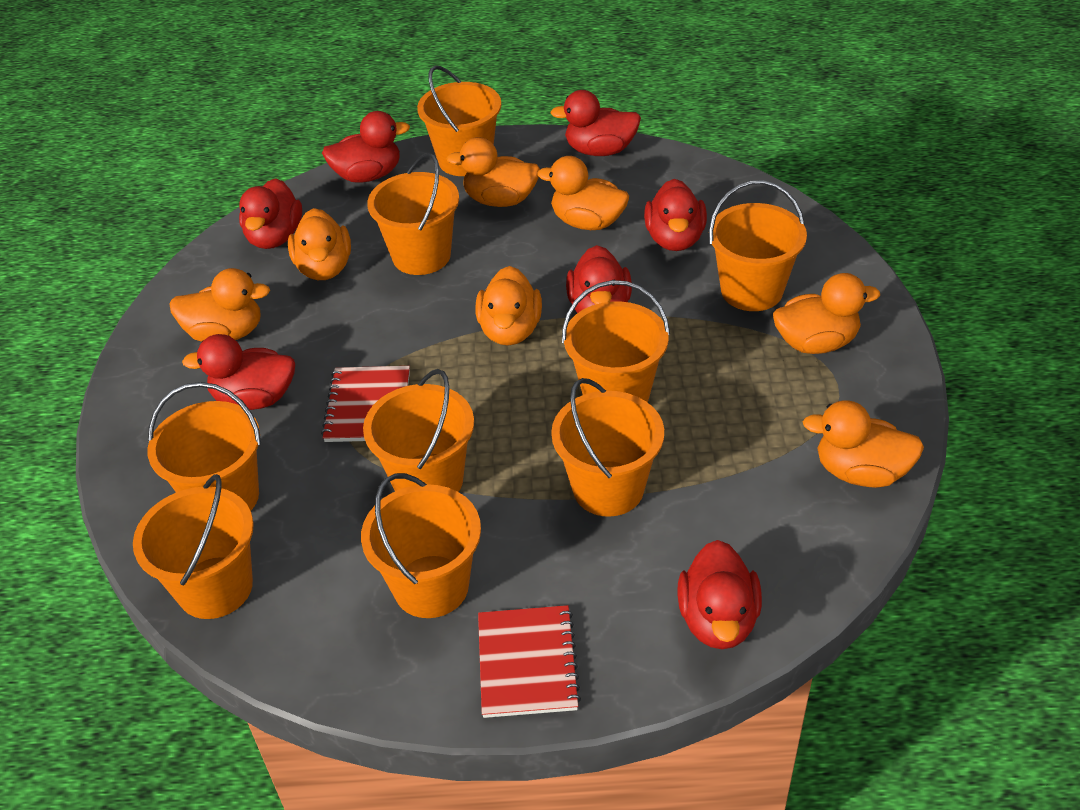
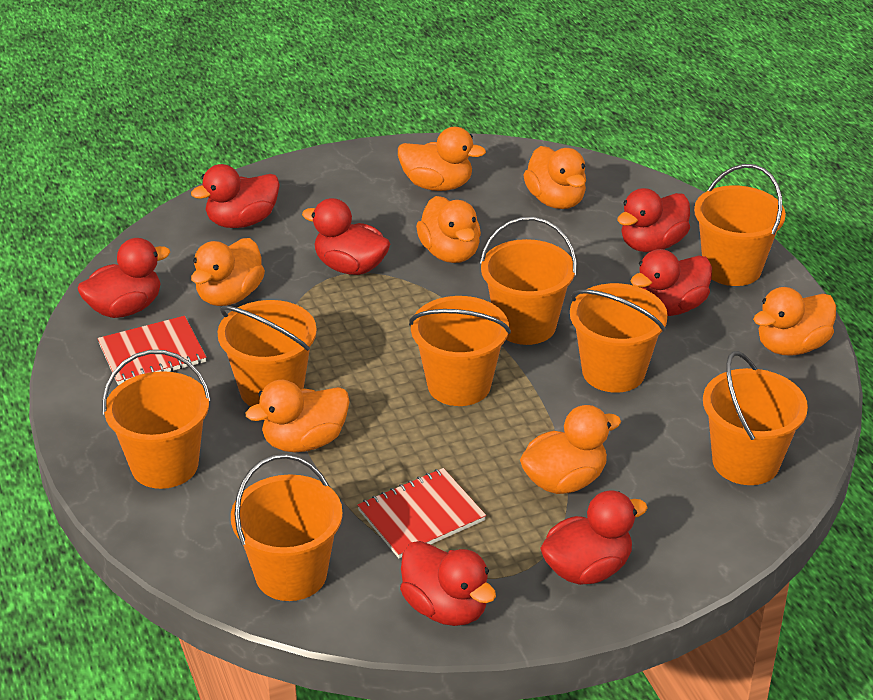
orange bucket: 9 -> 8

